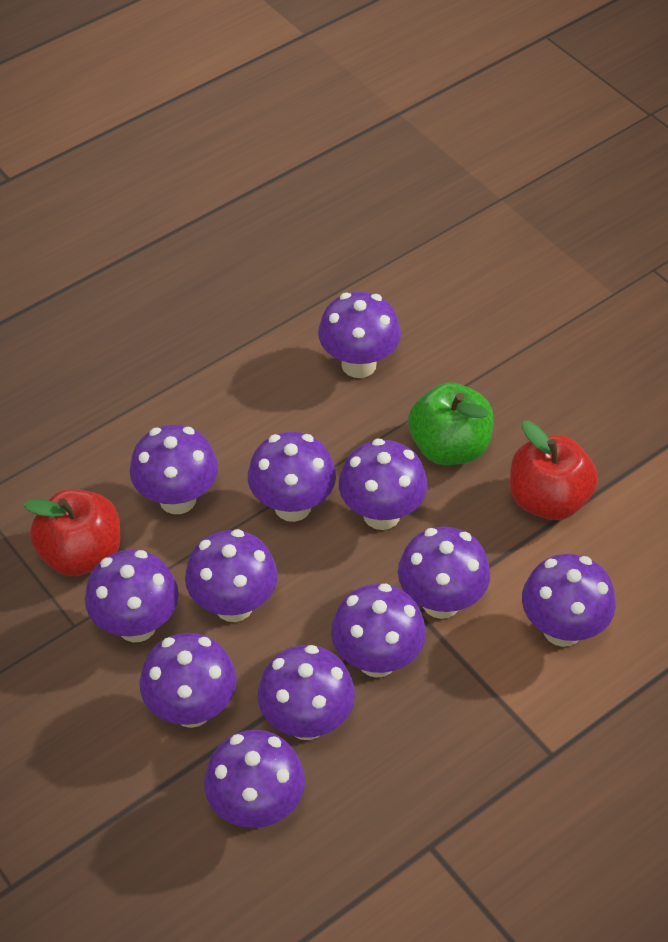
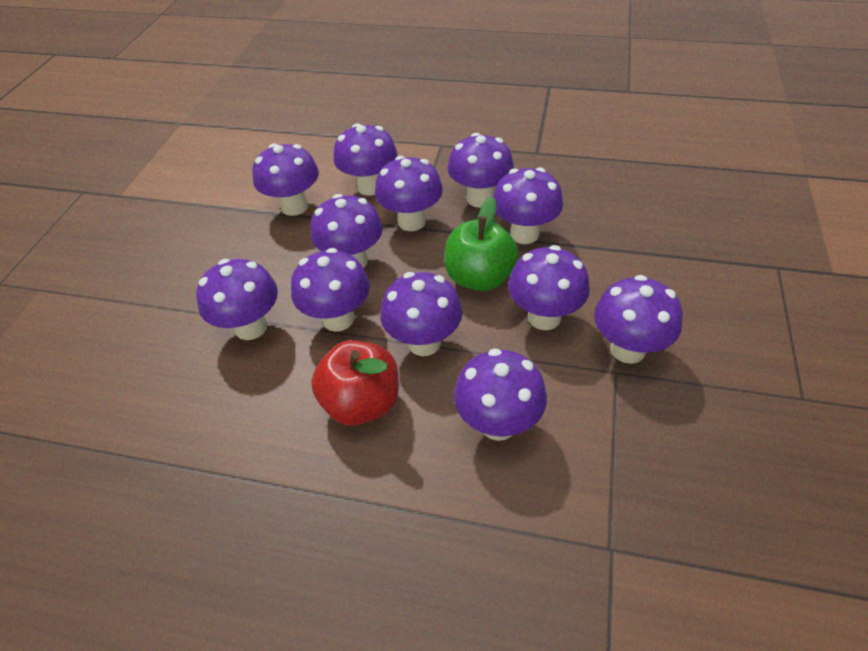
red apple: 2 -> 1

